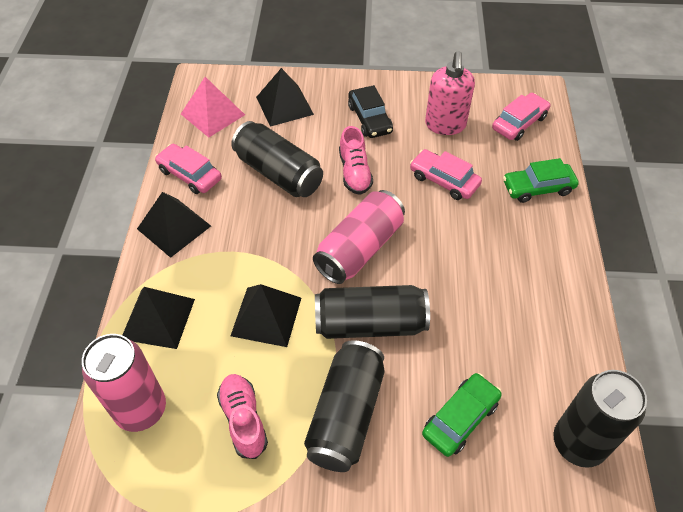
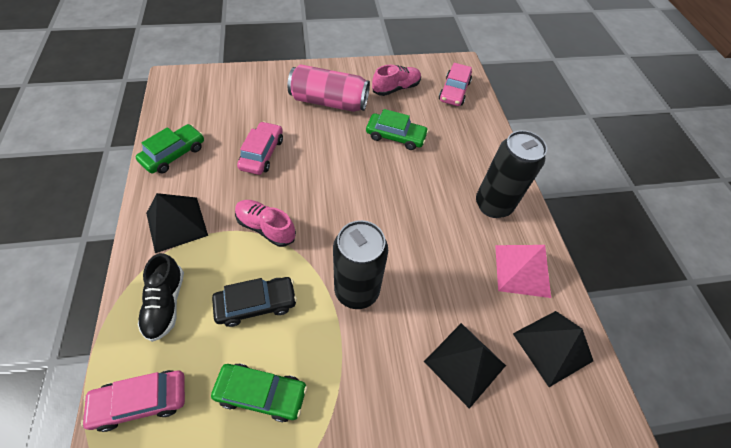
black can: 4 -> 2
black pyramid: 4 -> 3
black shoe: 0 -> 1
green car: 2 -> 3
pink can: 2 -> 1
pink soap dispenser: 1 -> 0

